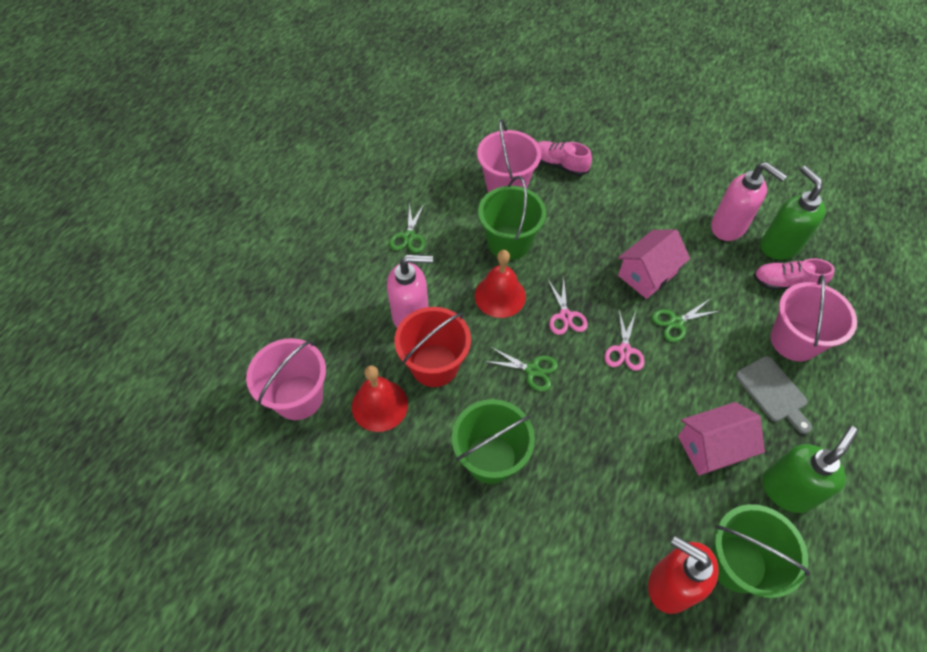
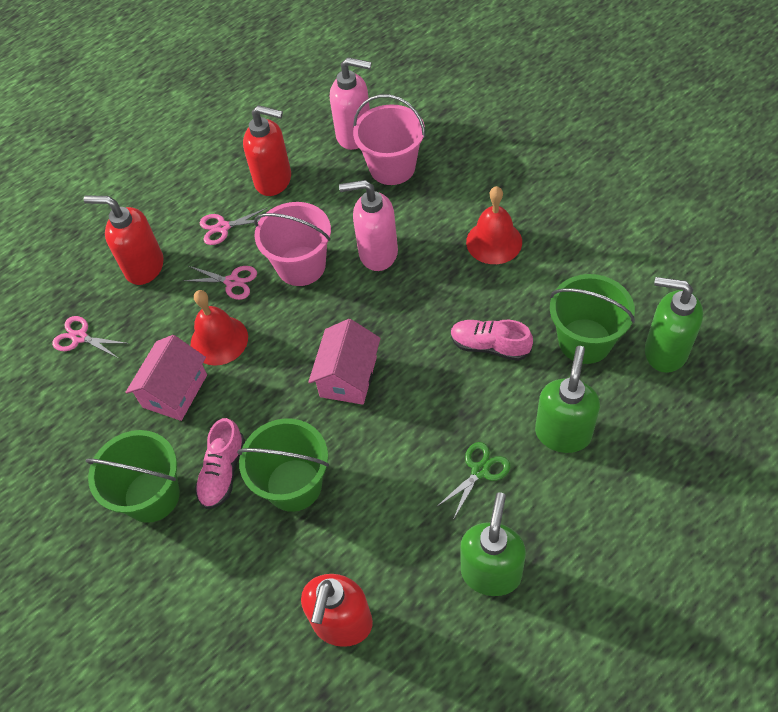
green scissors: 3 -> 1
green soap dispenser: 2 -> 3
grey cutting board: 1 -> 0
pink bucket: 3 -> 2
pink scissors: 2 -> 3
red bucket: 1 -> 0
red soap dispenser: 1 -> 3

